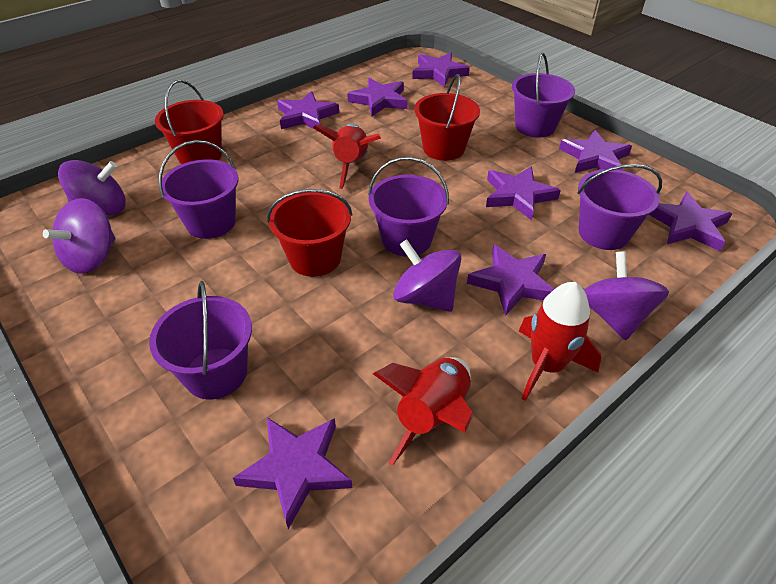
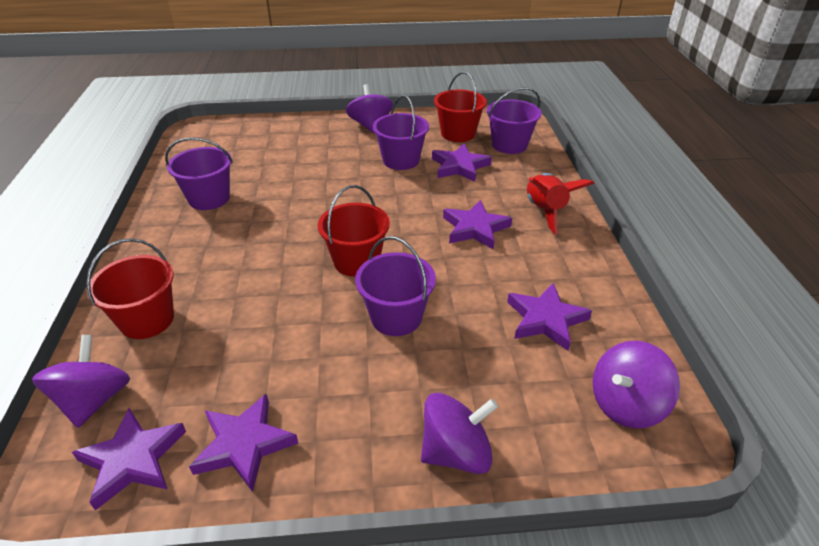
purple bucket: 5 -> 4
purple star: 8 -> 5
red rocket: 3 -> 1

